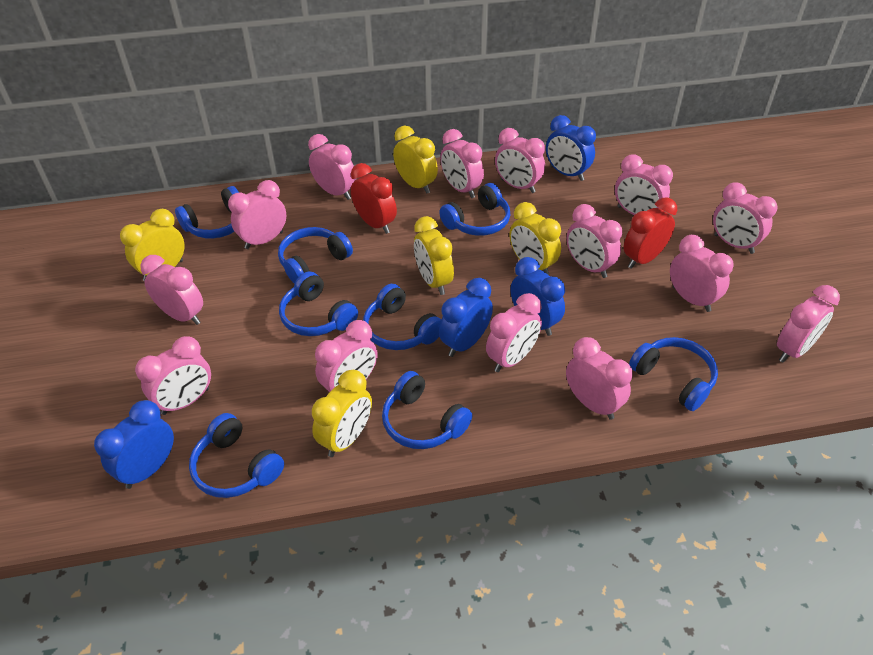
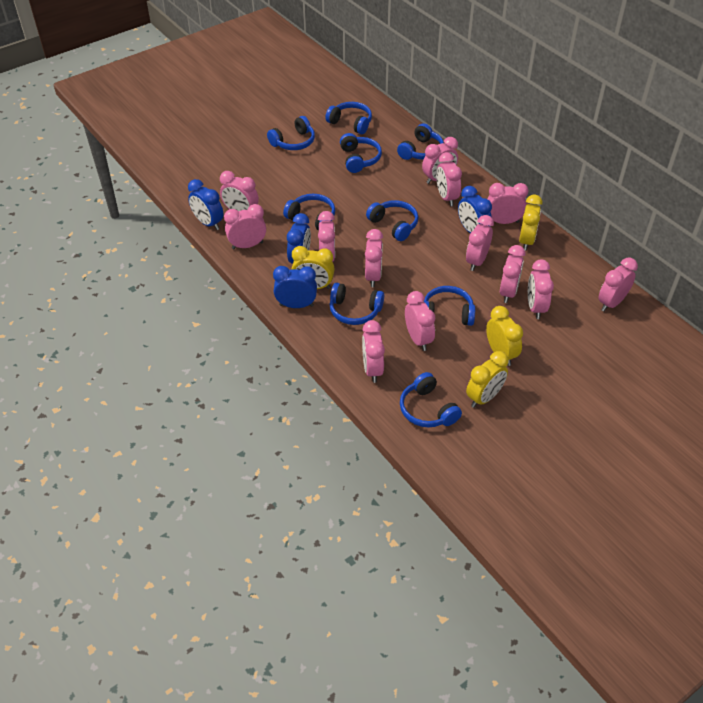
blue headphones: 8 -> 9
pink clock: 14 -> 13
red clock: 2 -> 0
yellow clock: 5 -> 4

